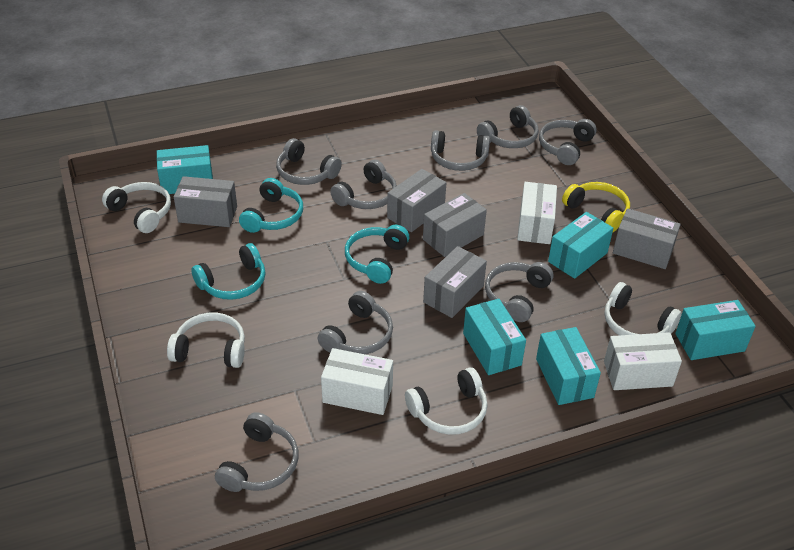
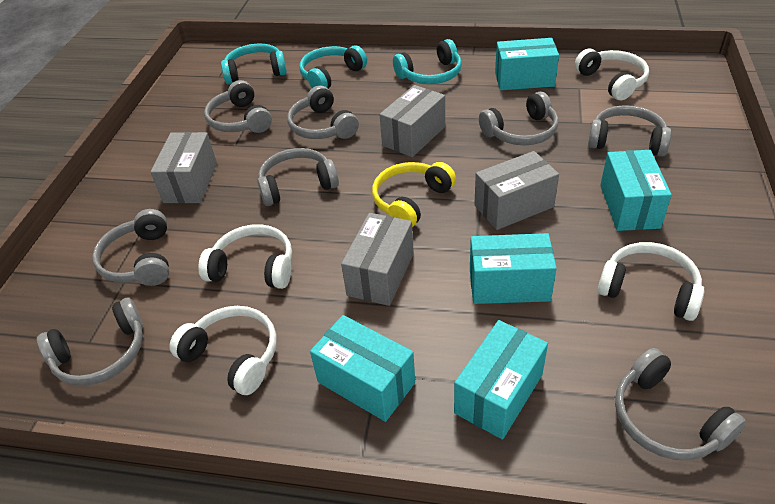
grey box: 5 -> 4
white box: 3 -> 0

